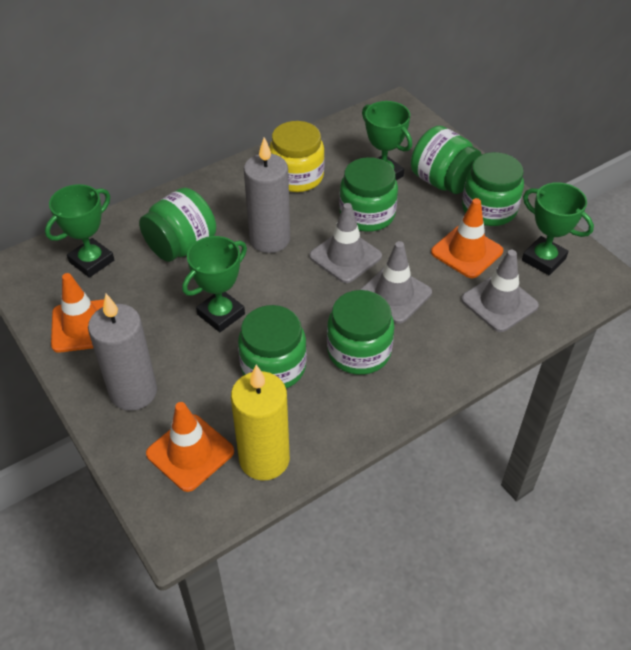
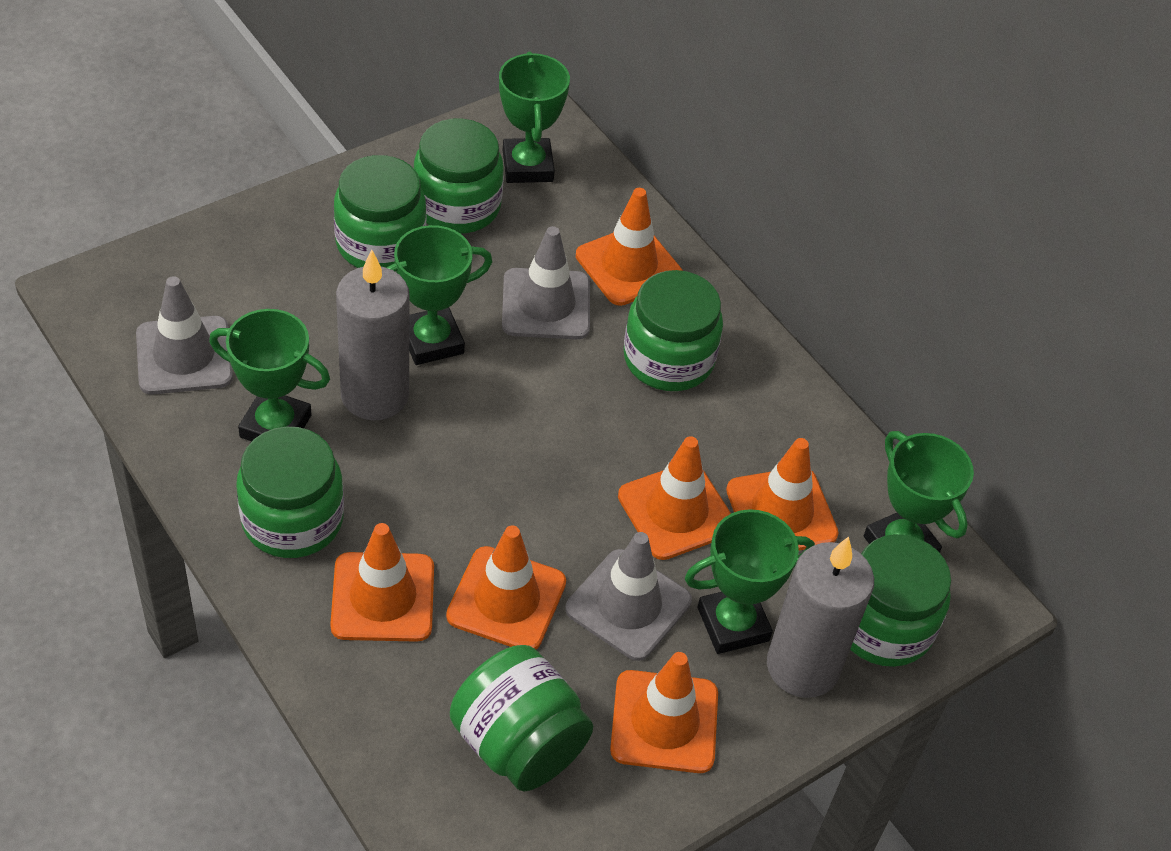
green trophy: 4 -> 5
orange traffic cone: 3 -> 6
yellow candle: 1 -> 0
yellow jar: 1 -> 0

